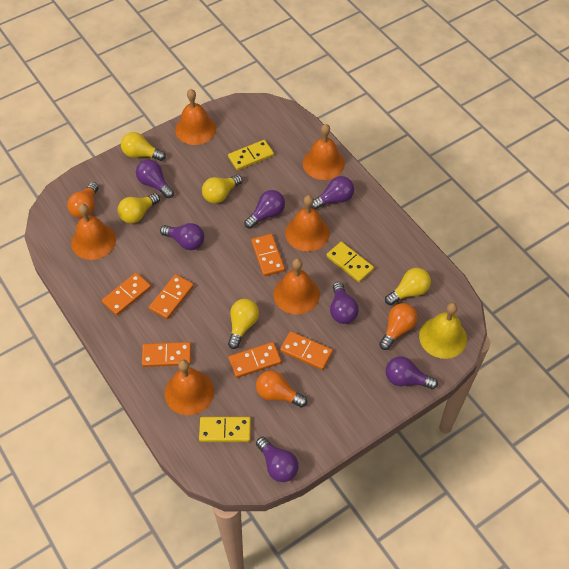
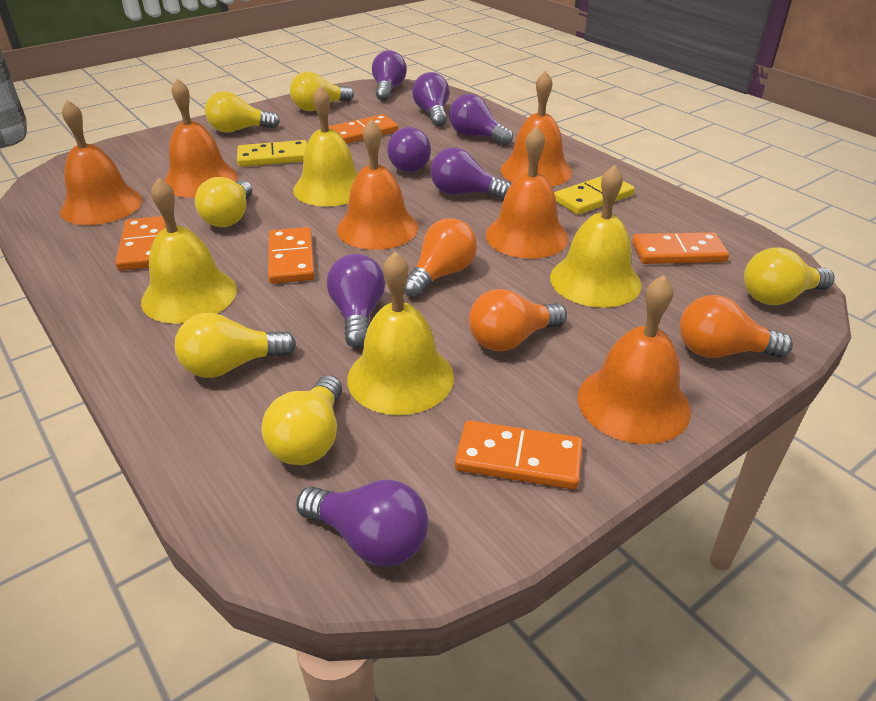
orange domino: 6 -> 5
yellow bell: 1 -> 4
yellow domino: 3 -> 2
yellow light bulb: 5 -> 6

